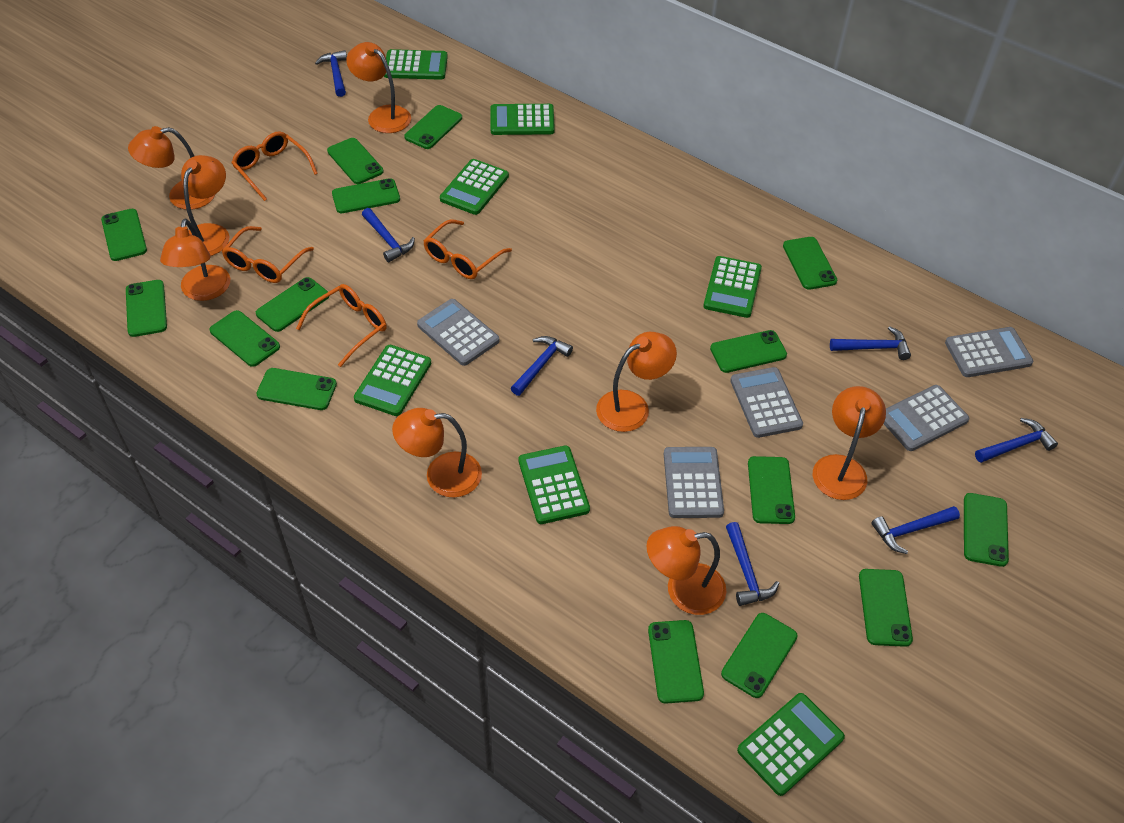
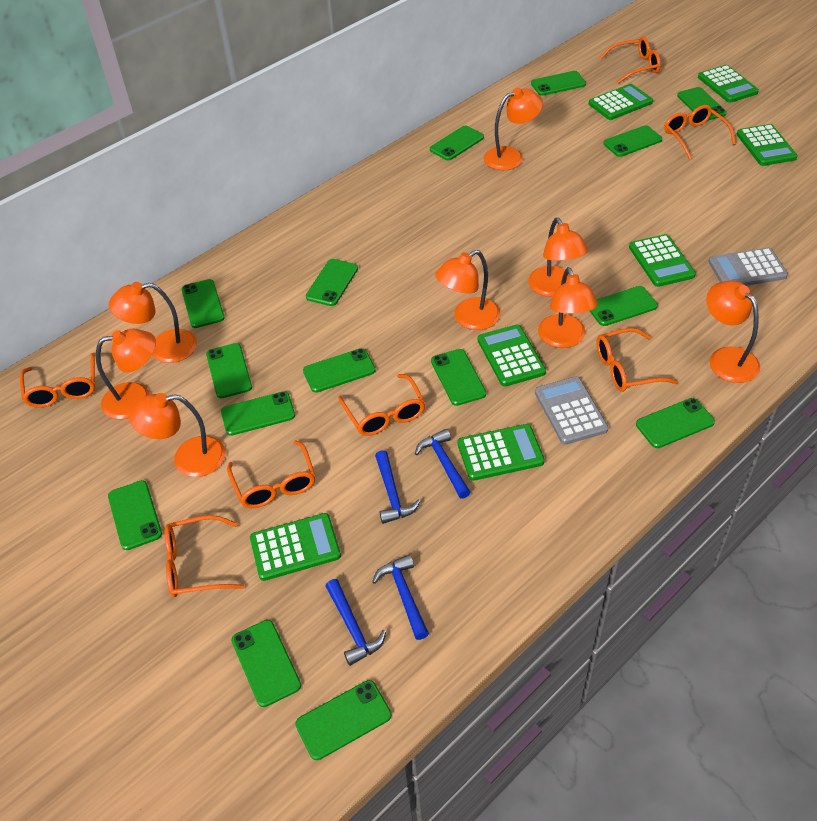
blue hammer: 7 -> 4
grey calculator: 5 -> 2
orange glasses: 4 -> 7

